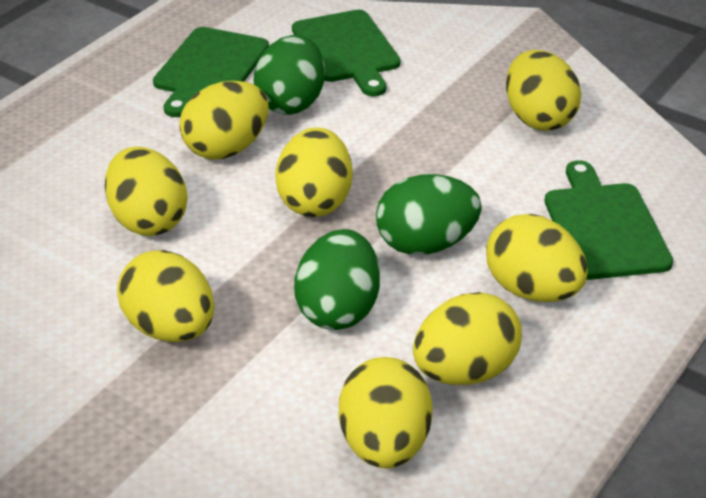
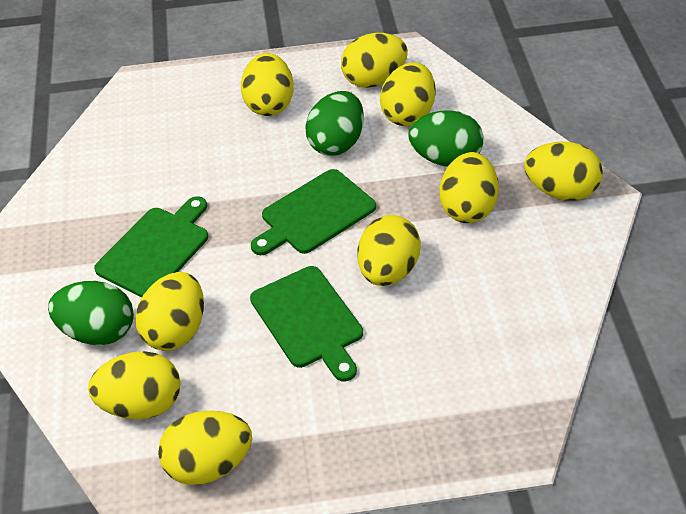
yellow egg: 8 -> 9

